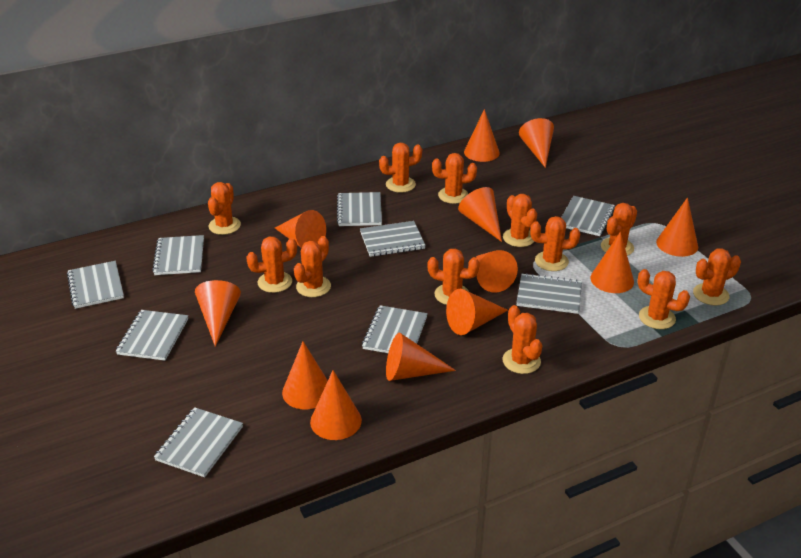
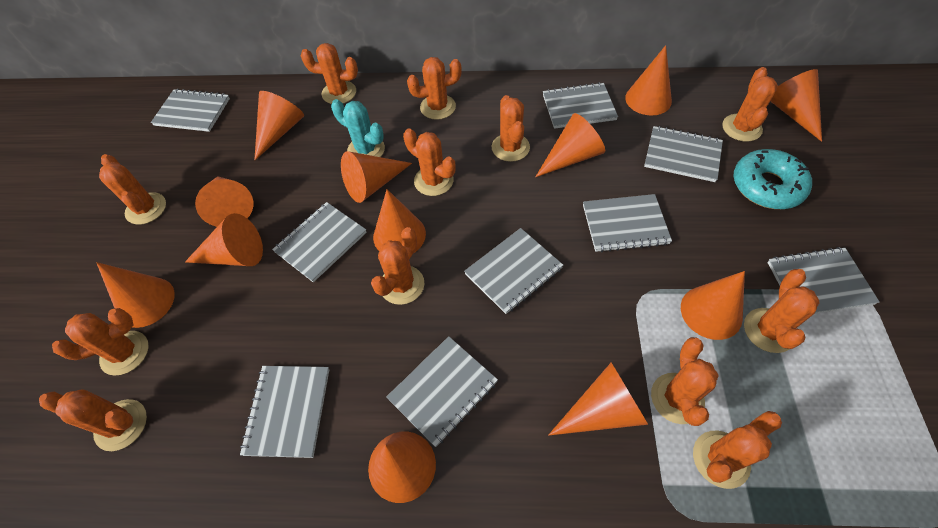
turquoise cactus: 0 -> 1
turquoise donut: 0 -> 1

